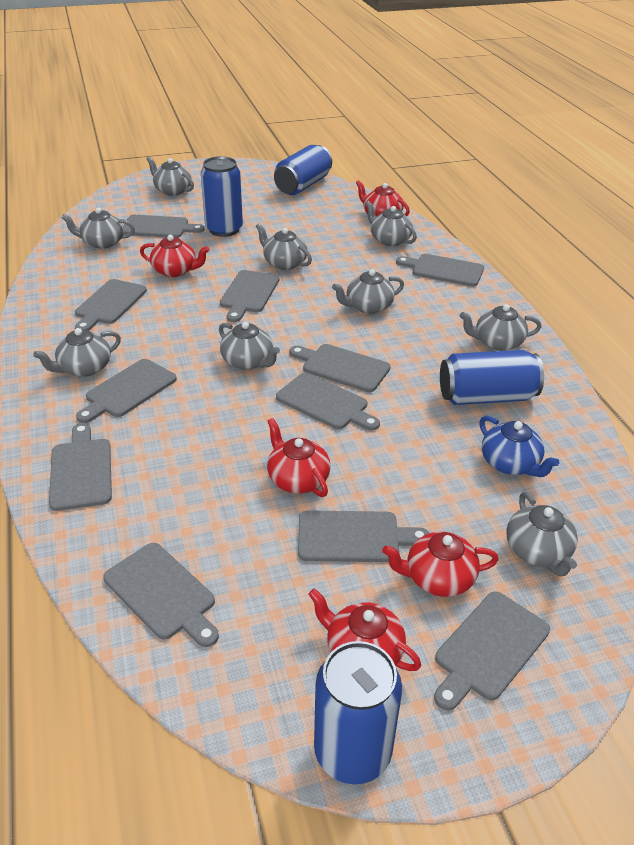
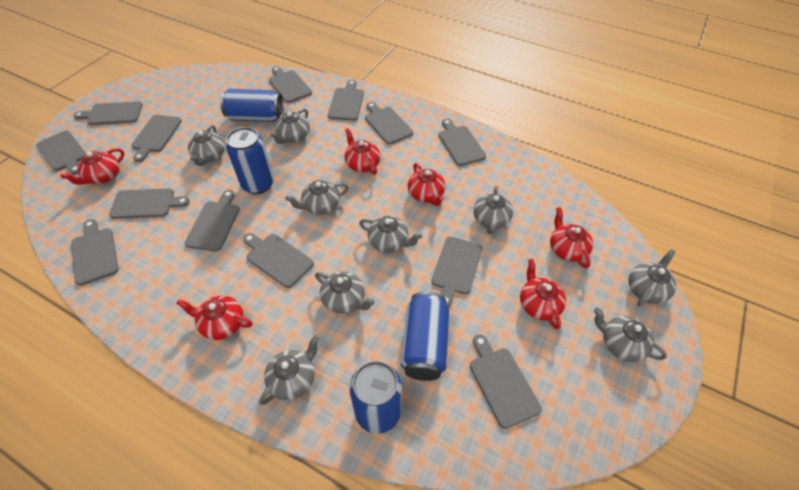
blue teapot: 1 -> 0
grey cutting board: 11 -> 13
red teapot: 5 -> 6

